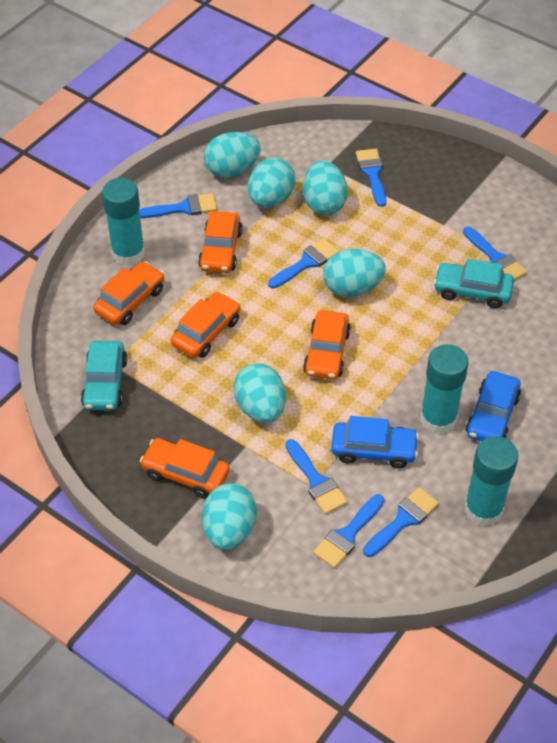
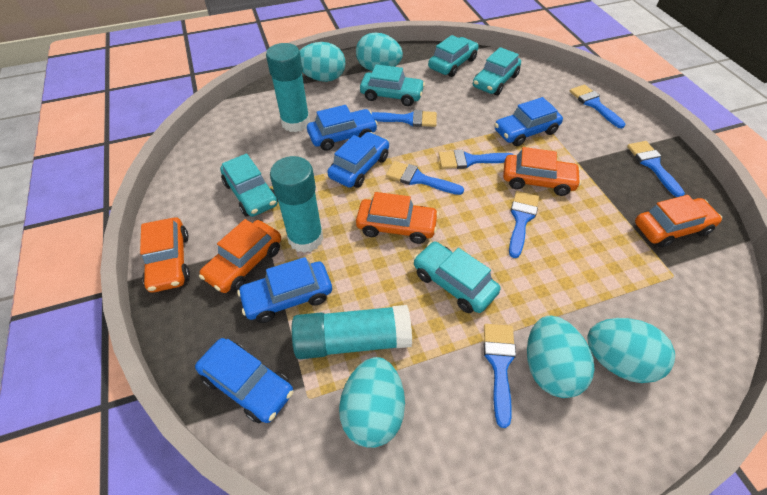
blue car: 2 -> 5
turquoise car: 2 -> 5
turquoise egg: 6 -> 5

